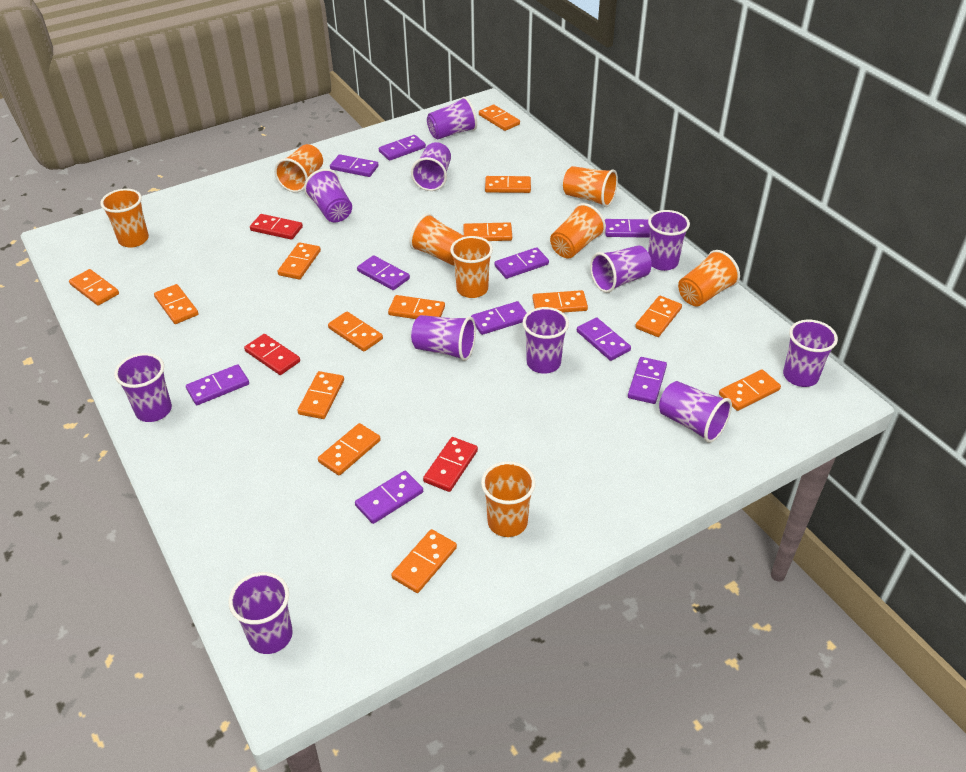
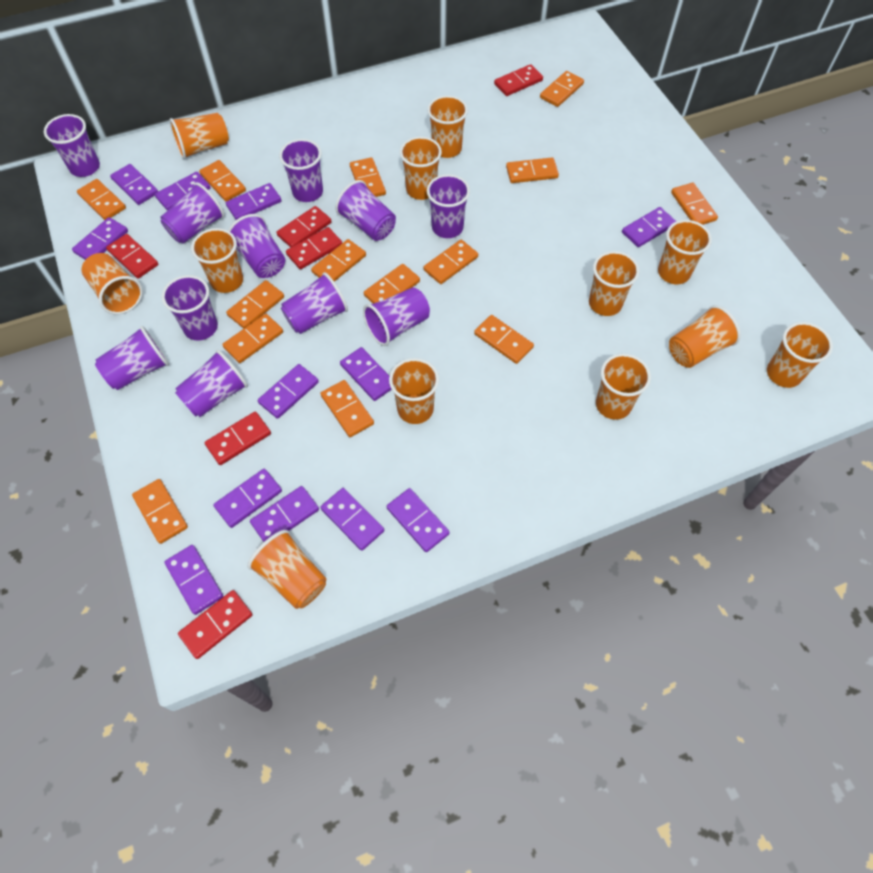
orange cup: 8 -> 12
purple domino: 10 -> 12
red domino: 3 -> 6

